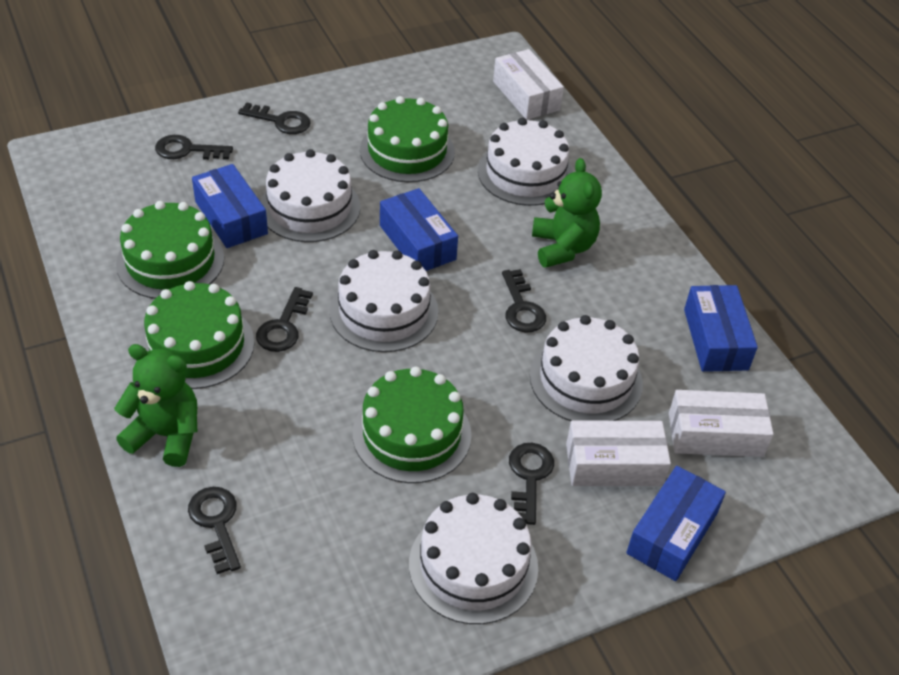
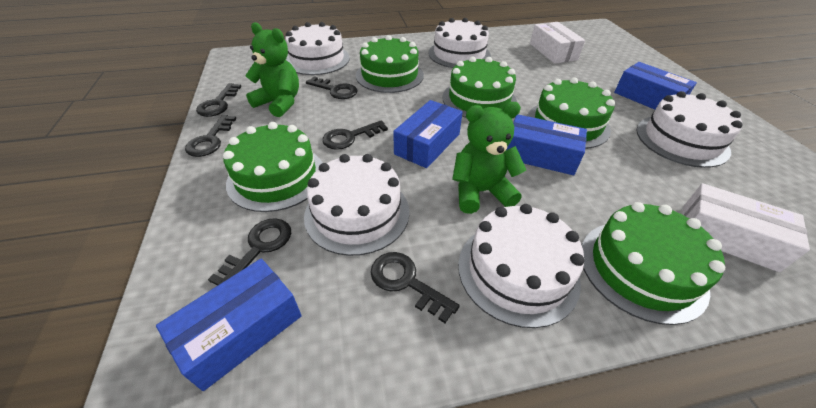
green cake: 4 -> 5
white box: 3 -> 2

